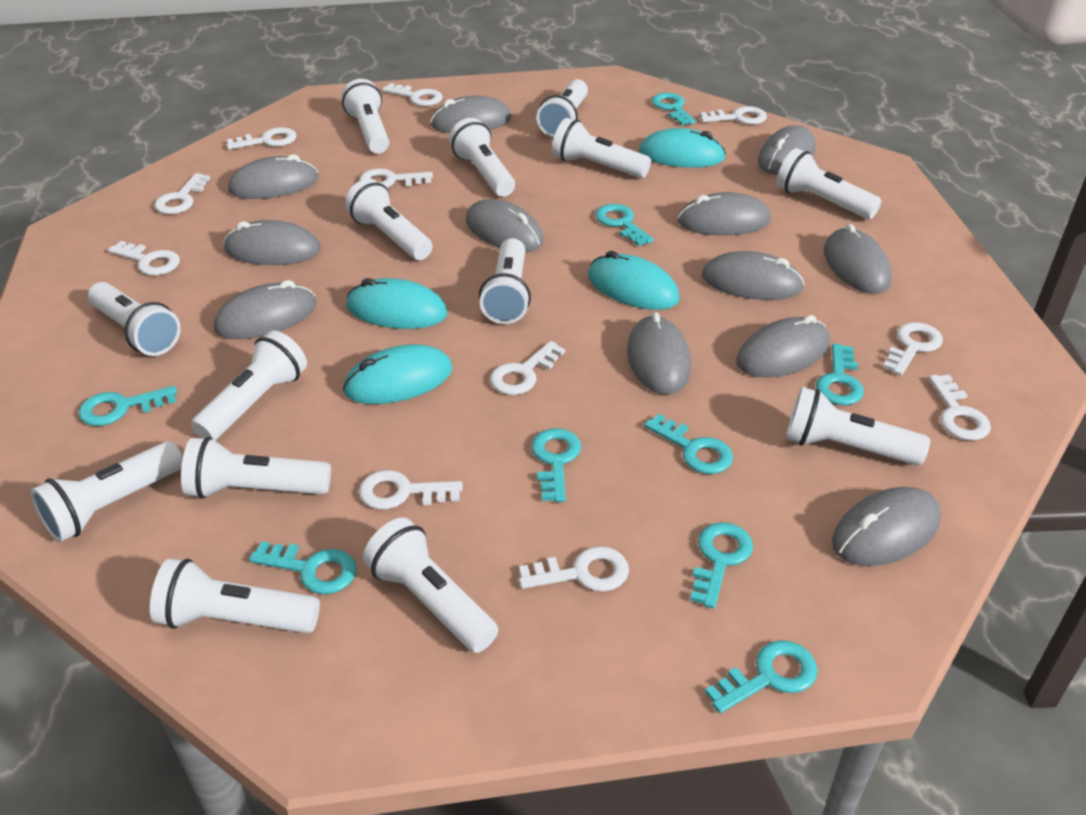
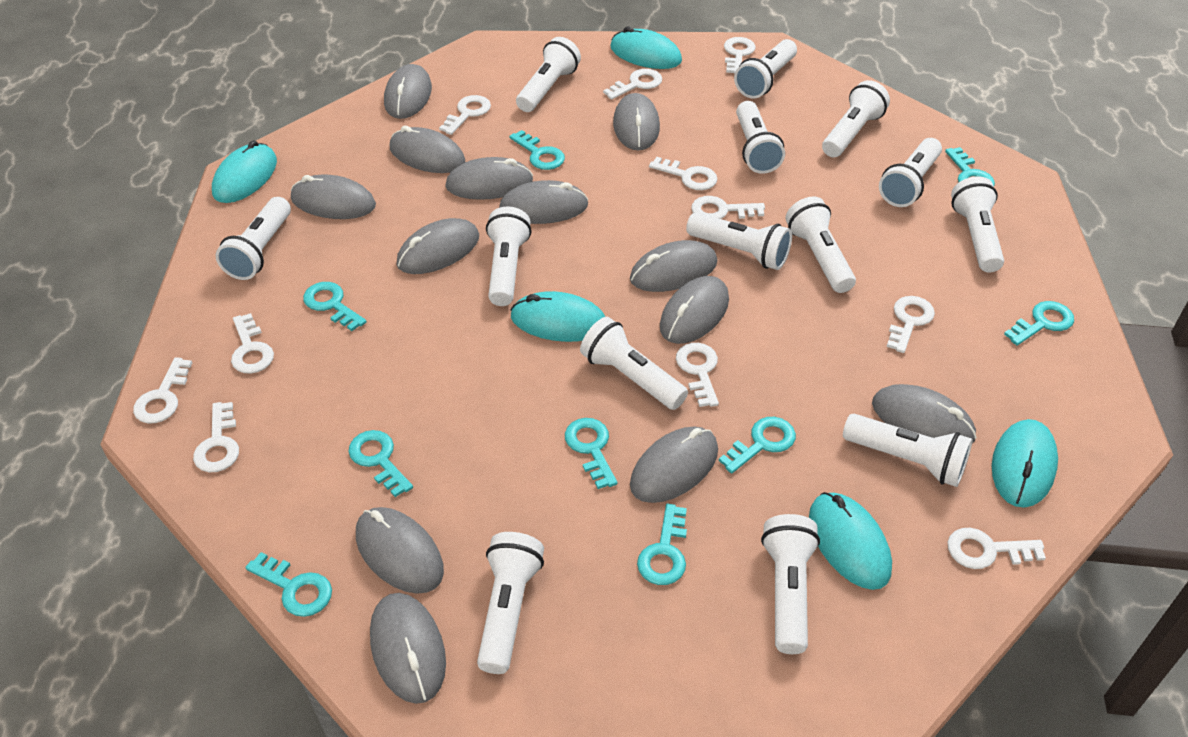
grey mouse: 12 -> 13
turquoise mouse: 4 -> 5

